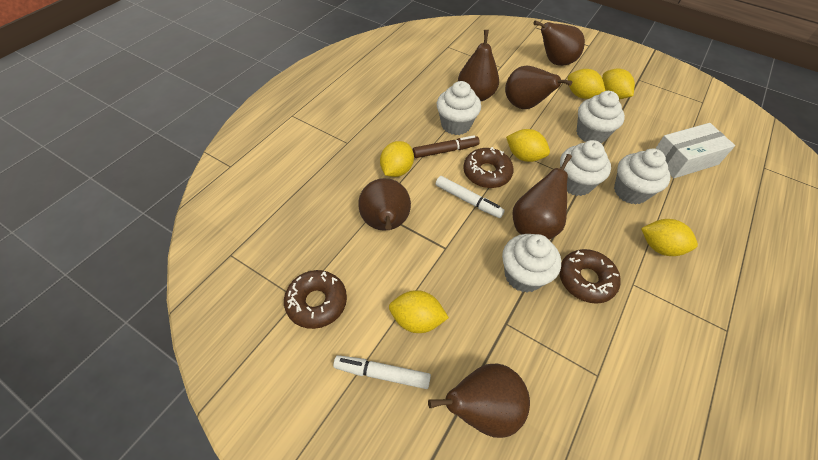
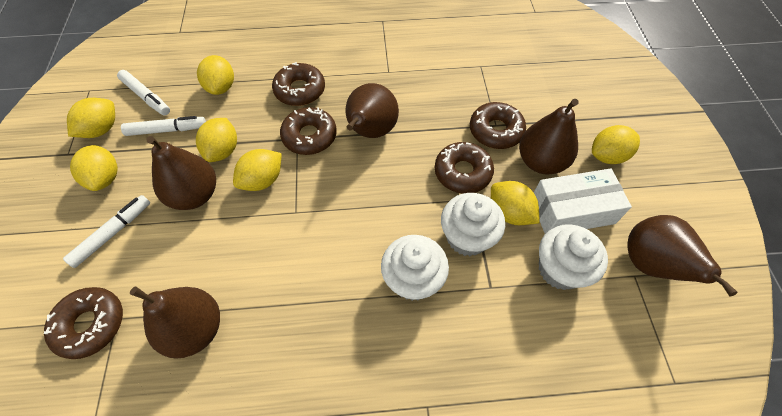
brown donut: 3 -> 5
brown marker: 1 -> 0
brown pear: 6 -> 5
white cupcake: 5 -> 3
white marker: 2 -> 3
yellow lemon: 6 -> 7

